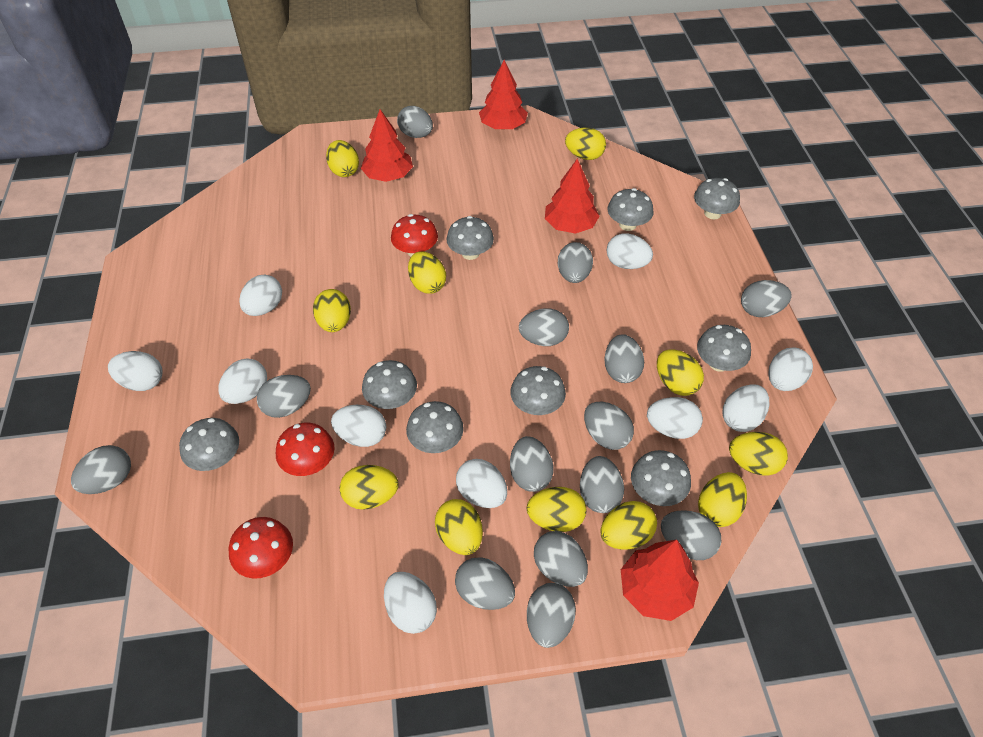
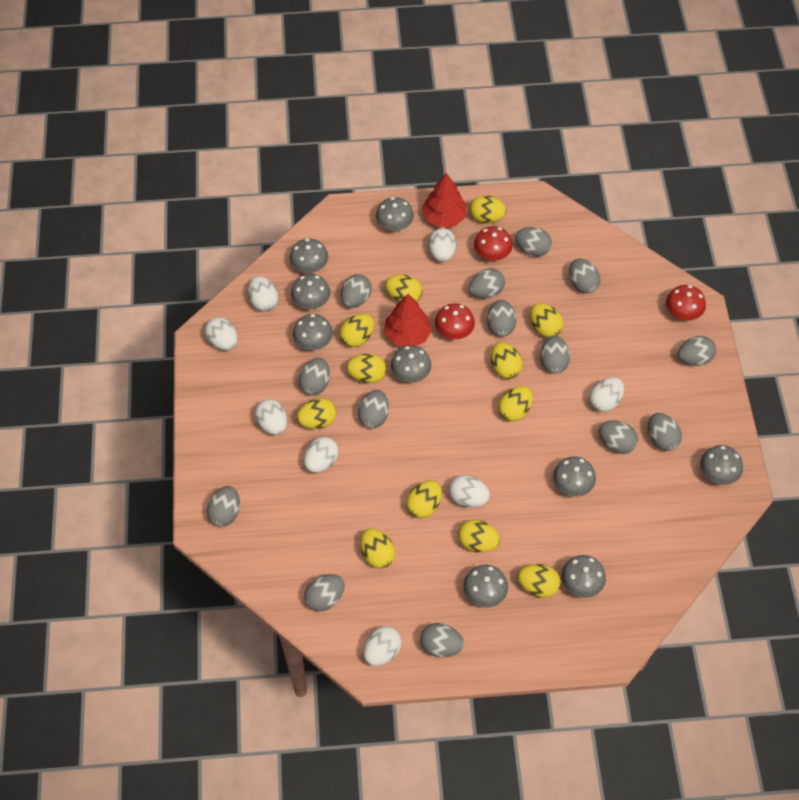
red tree: 4 -> 2
white egg: 10 -> 8
yellow egg: 11 -> 12

